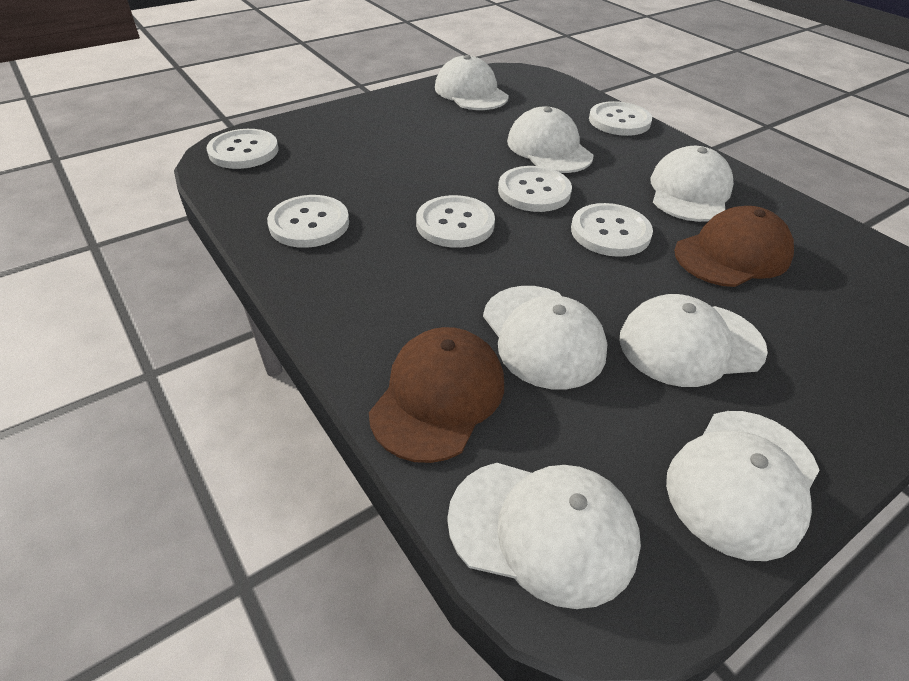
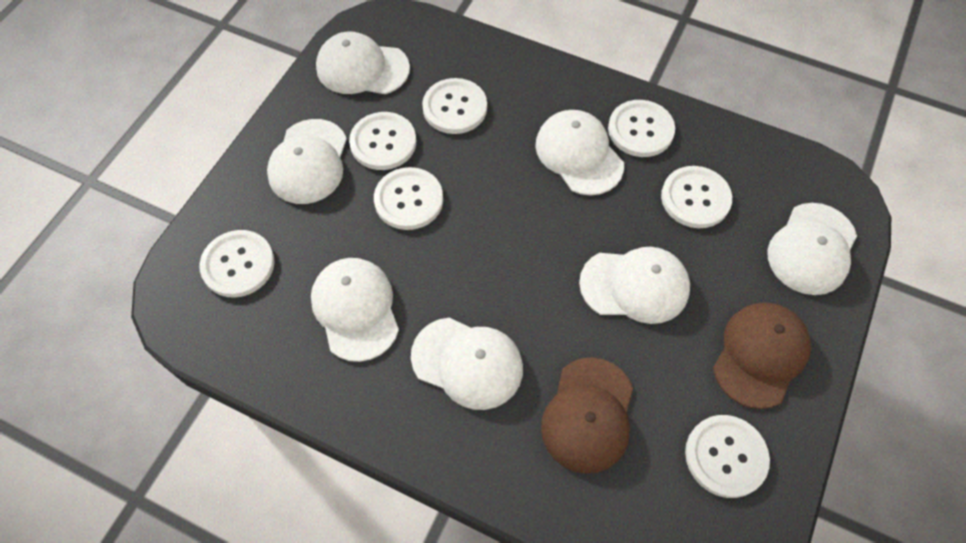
white button: 6 -> 7

